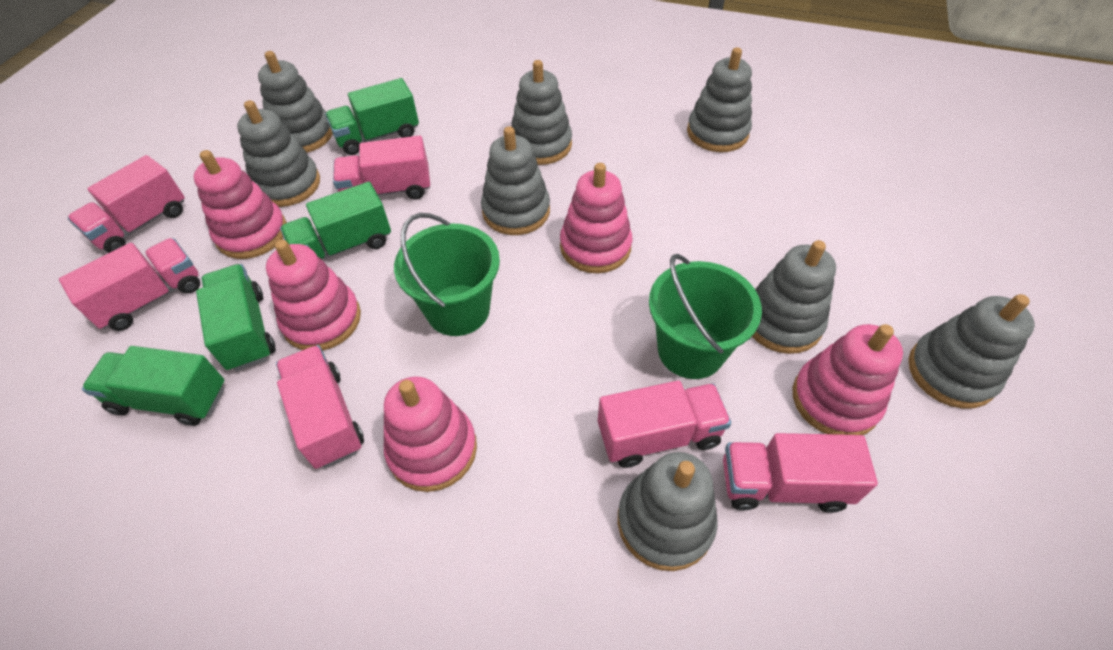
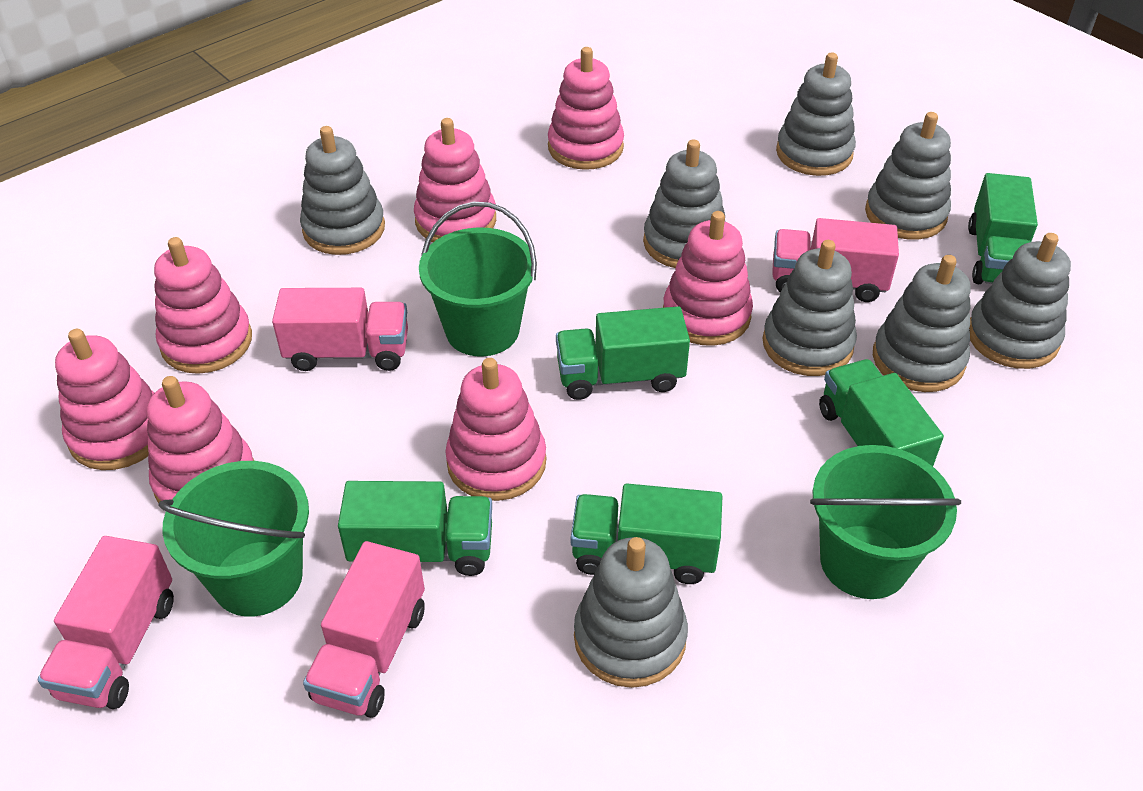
green bucket: 2 -> 3
green truck: 4 -> 5
pink stacking toy: 5 -> 7
pink truck: 6 -> 4

